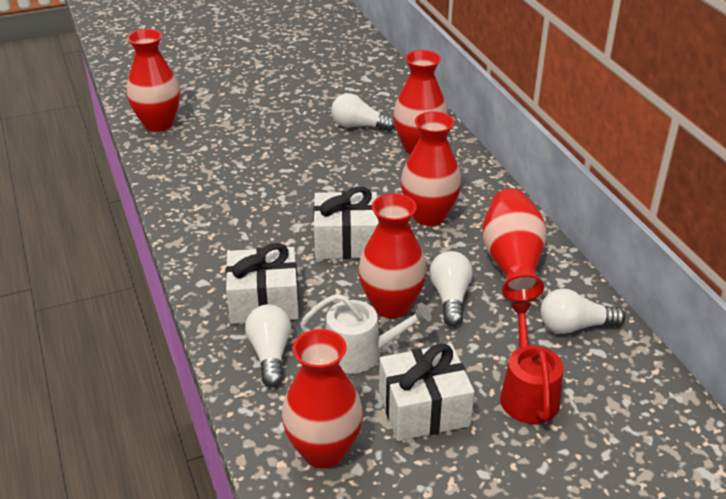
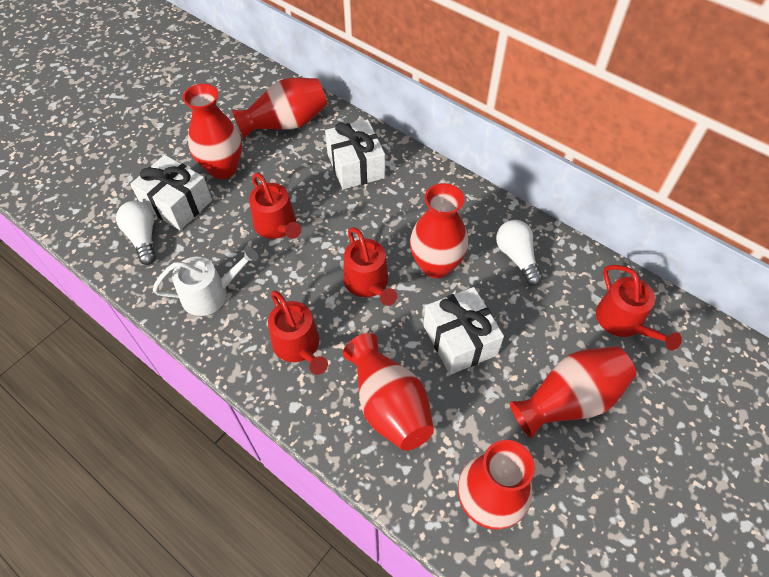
red watering can: 1 -> 4
white light bulb: 4 -> 2

